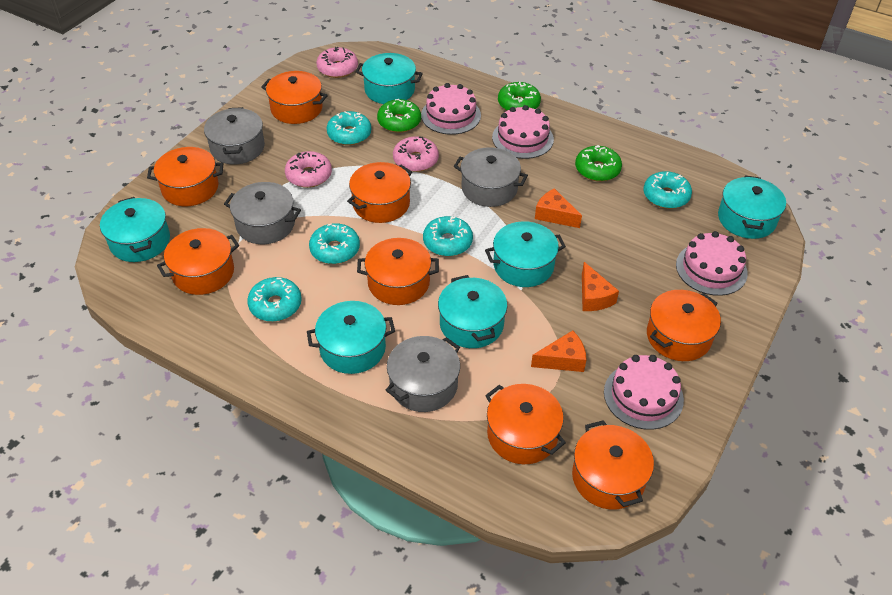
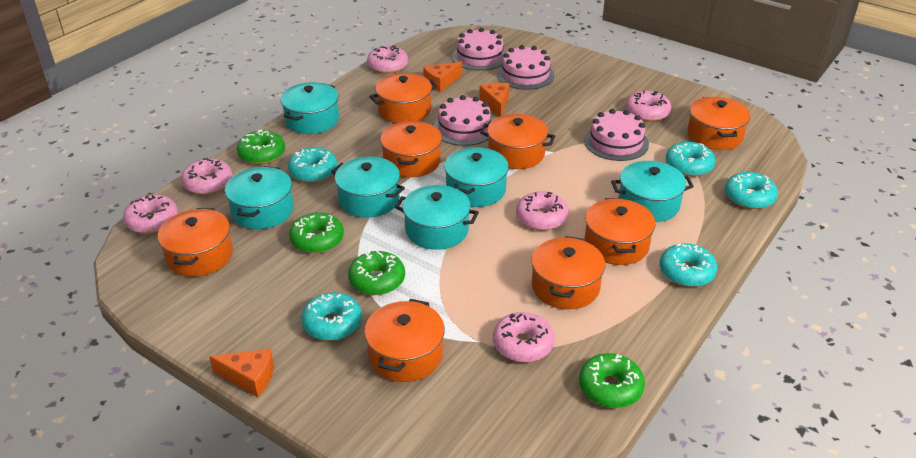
green donut: 3 -> 4
grey pot: 4 -> 0
pink donut: 3 -> 6

